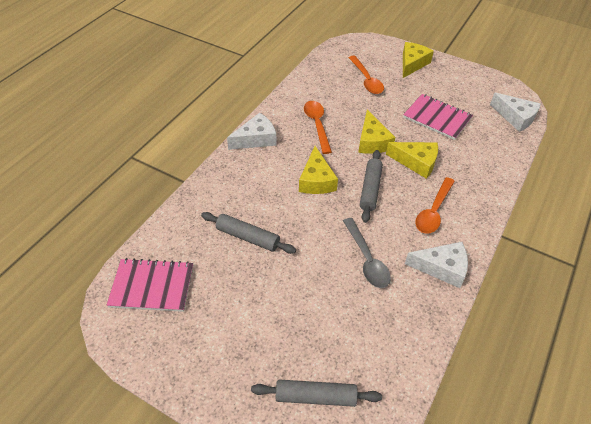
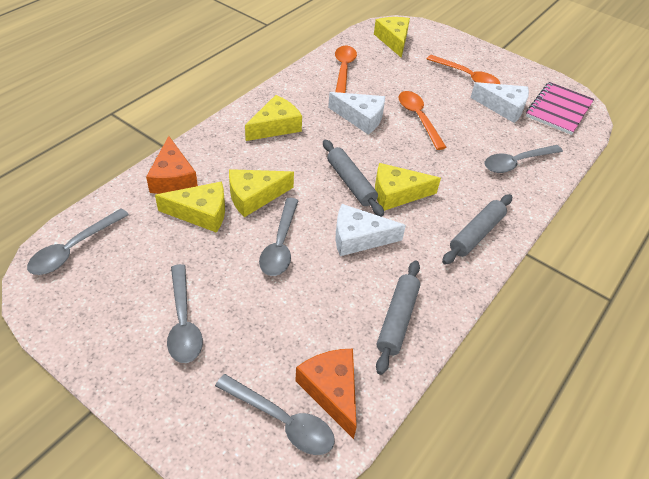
grey spoon: 1 -> 5
orange cheese: 0 -> 2
pink notebook: 2 -> 1
yellow cheese: 4 -> 5

